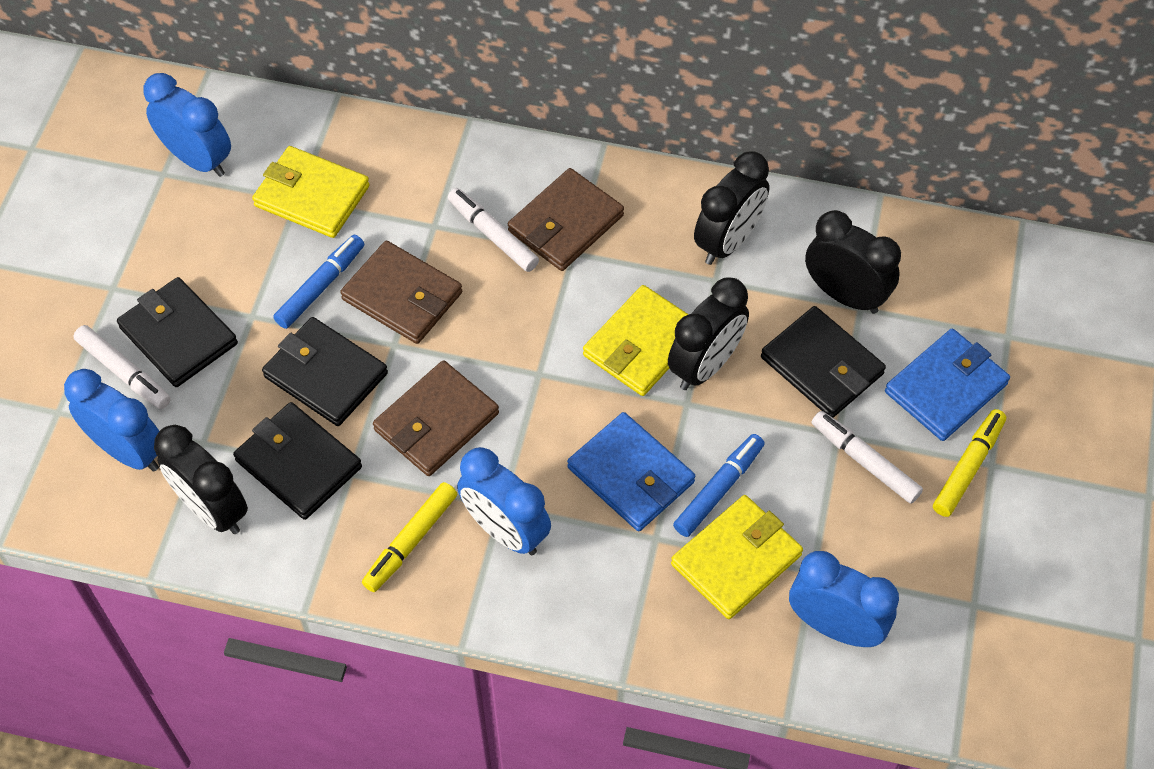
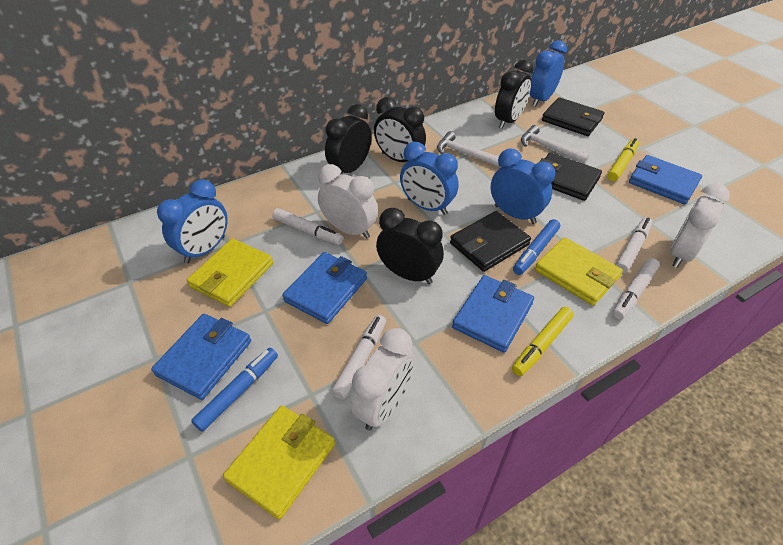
black wallet: 4 -> 3
blue wallet: 2 -> 4
brown wallet: 3 -> 0
white clock: 0 -> 3
white hammer: 0 -> 2
white marker: 3 -> 4

